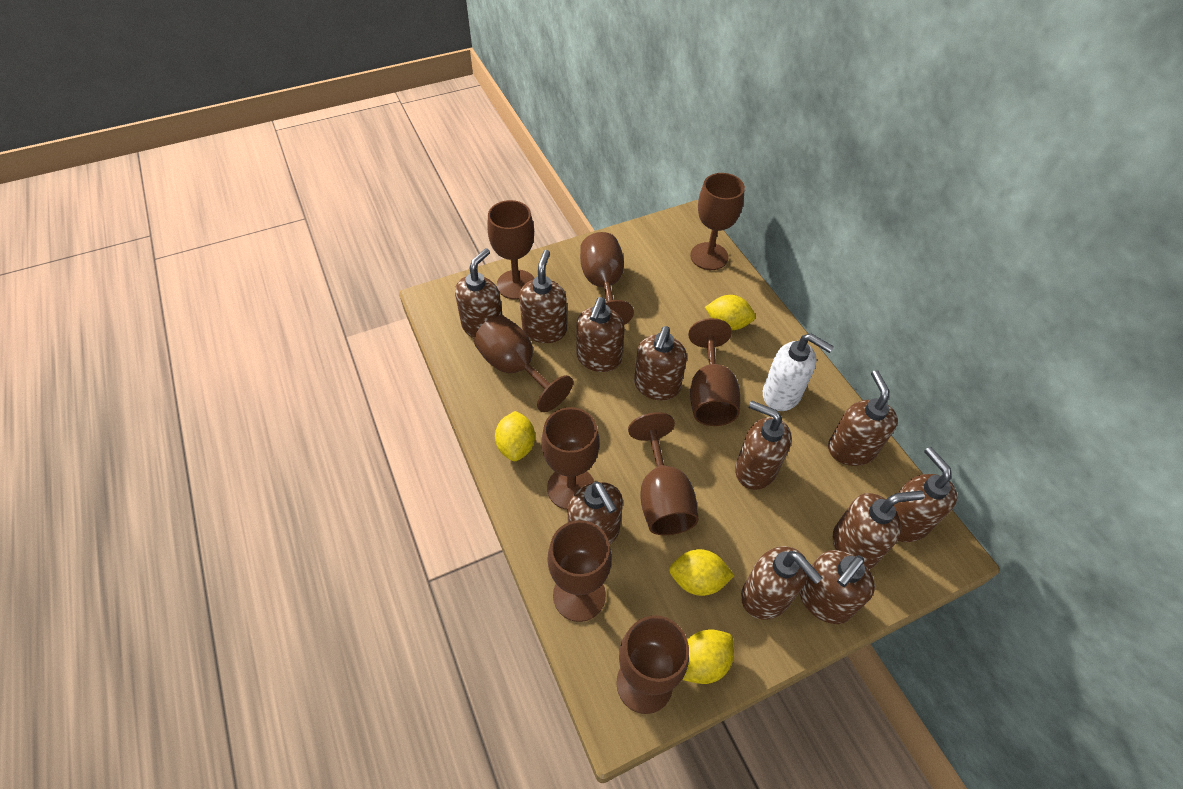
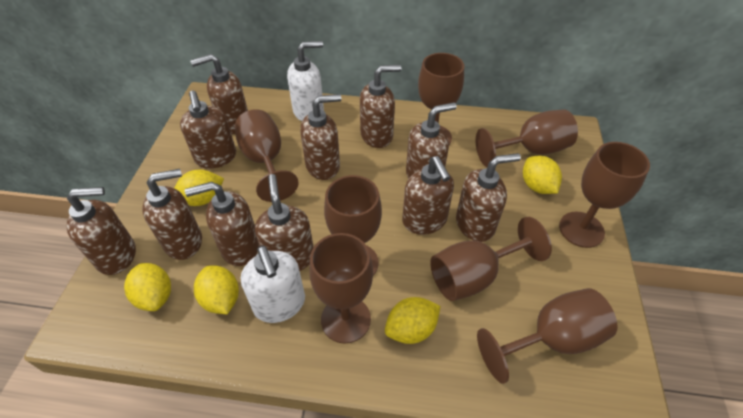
brown goblet: 9 -> 8
white soap dispenser: 1 -> 2
yellow lemon: 4 -> 5

